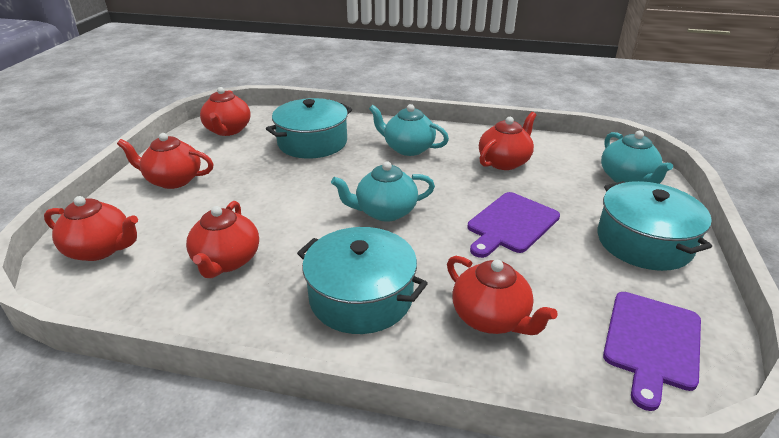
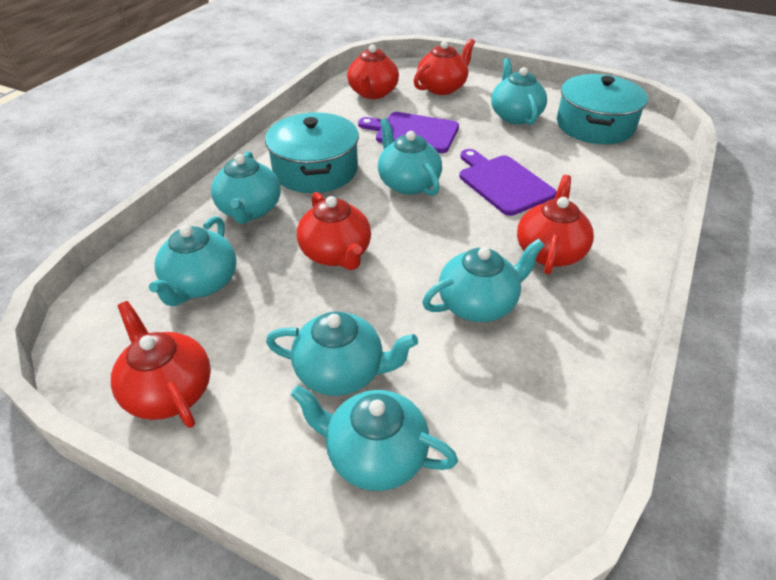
red teapot: 6 -> 5
turquoise pot: 3 -> 2
turquoise teapot: 3 -> 7

